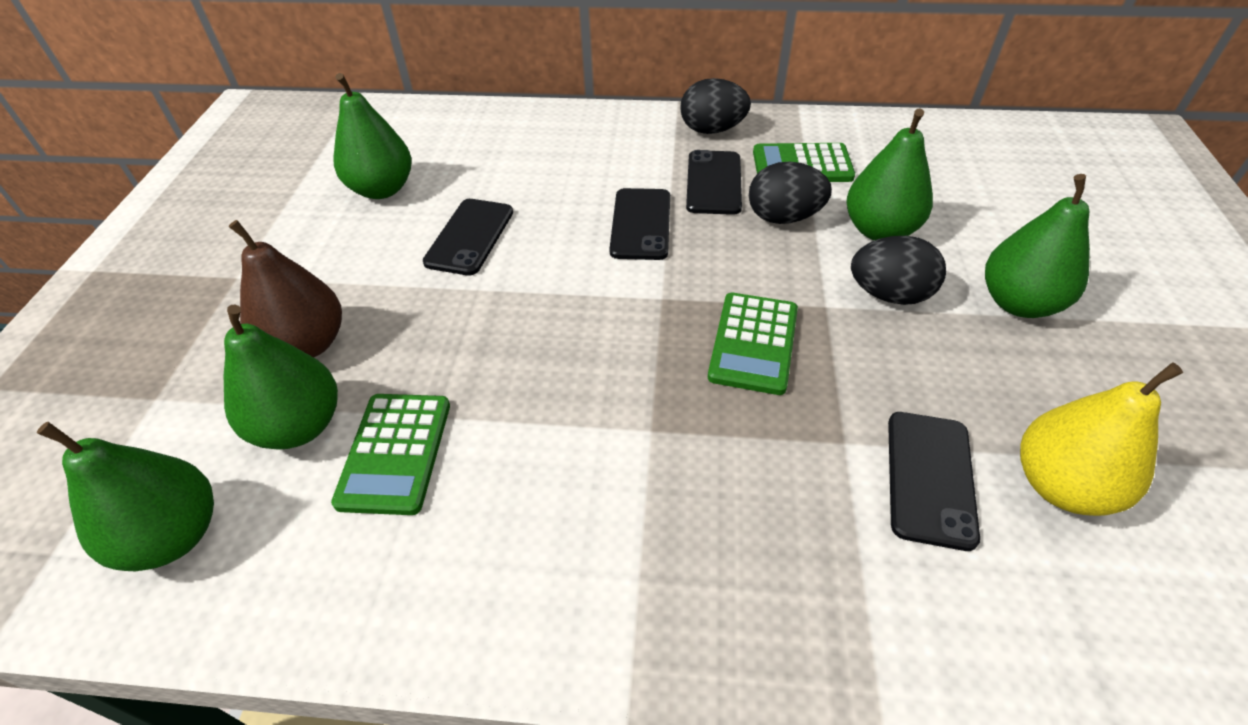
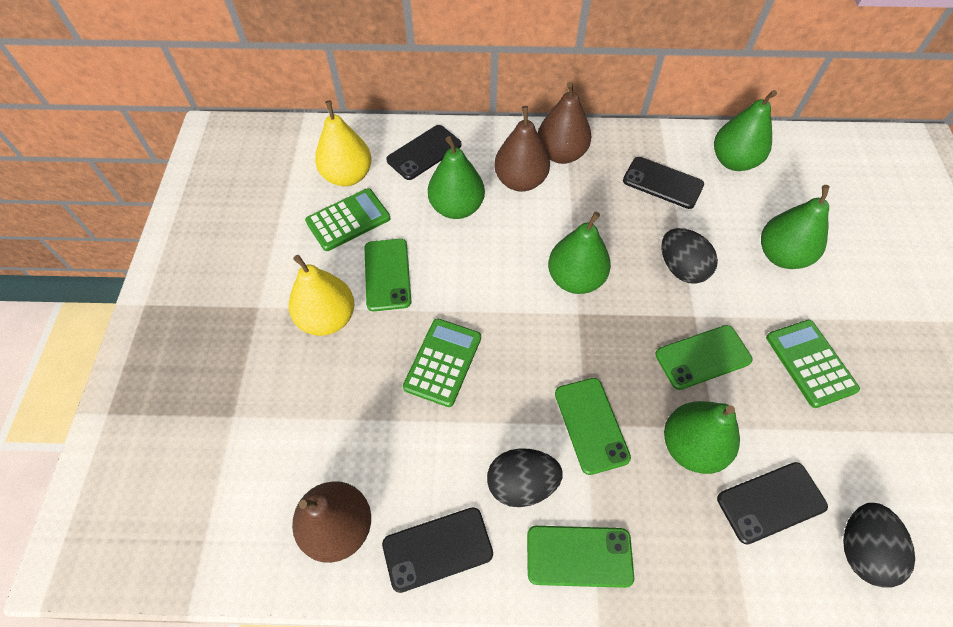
brown pear: 1 -> 3
green phone: 0 -> 4
yellow pear: 1 -> 2

